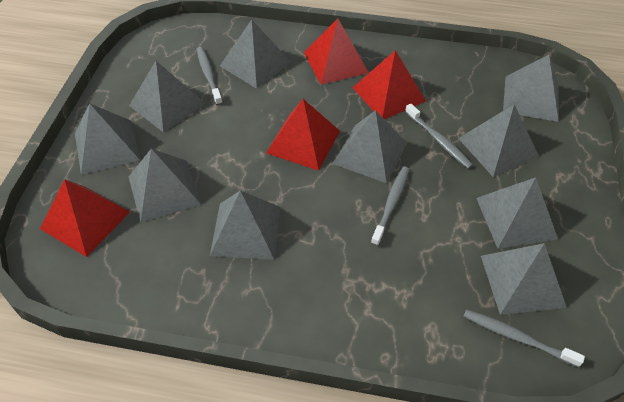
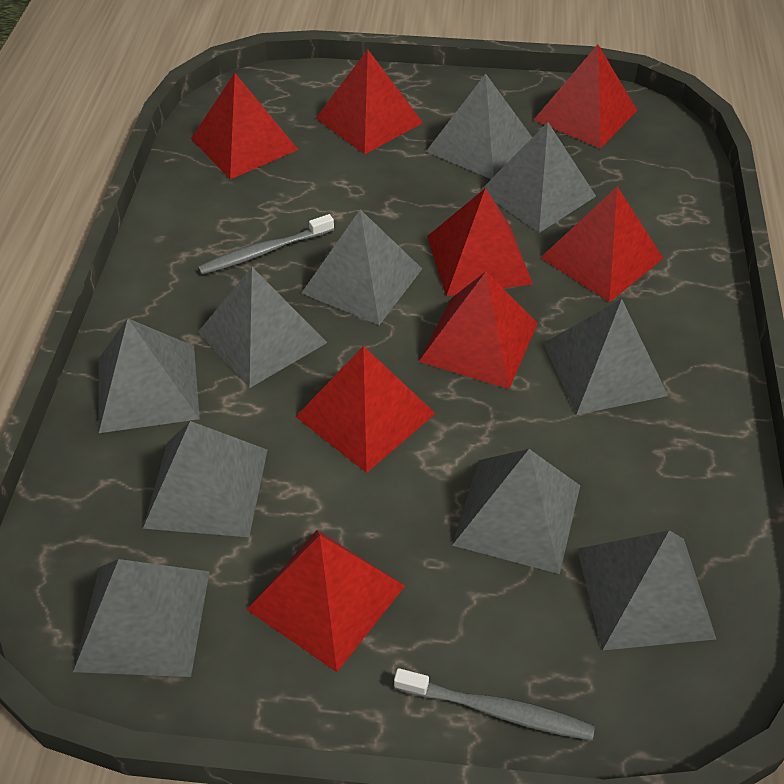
grey toothbrush: 4 -> 2
red pyramid: 4 -> 8

